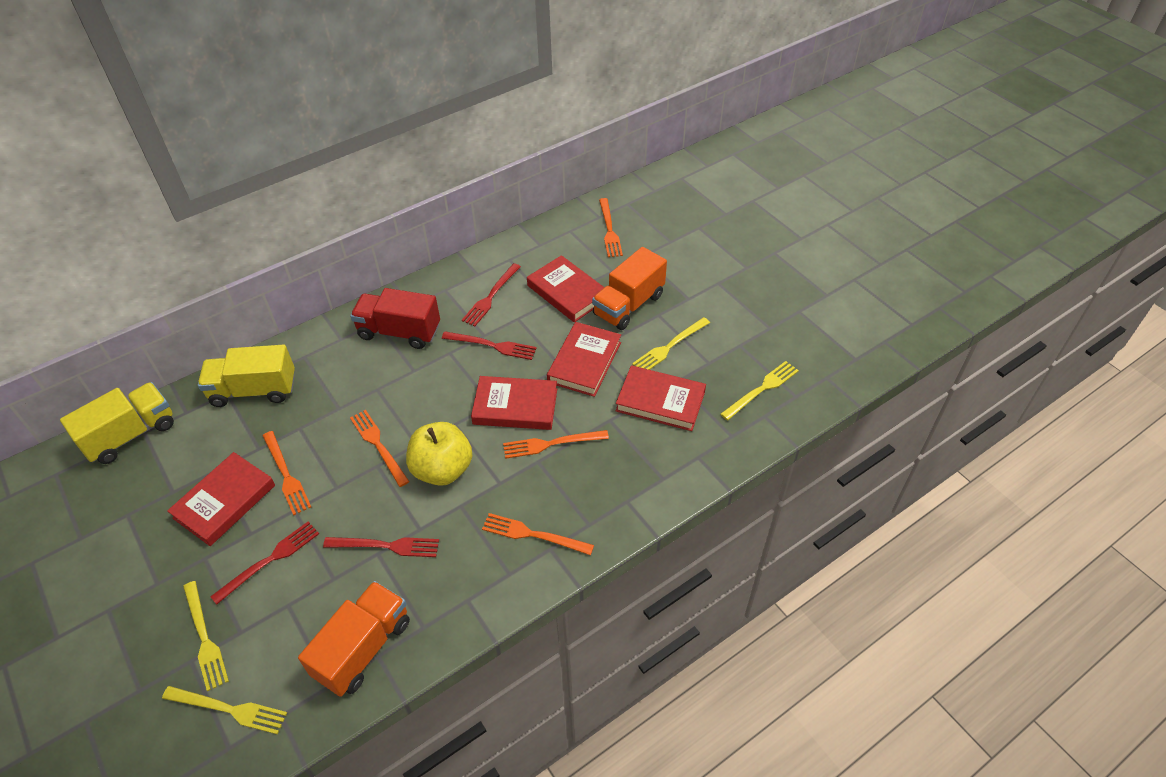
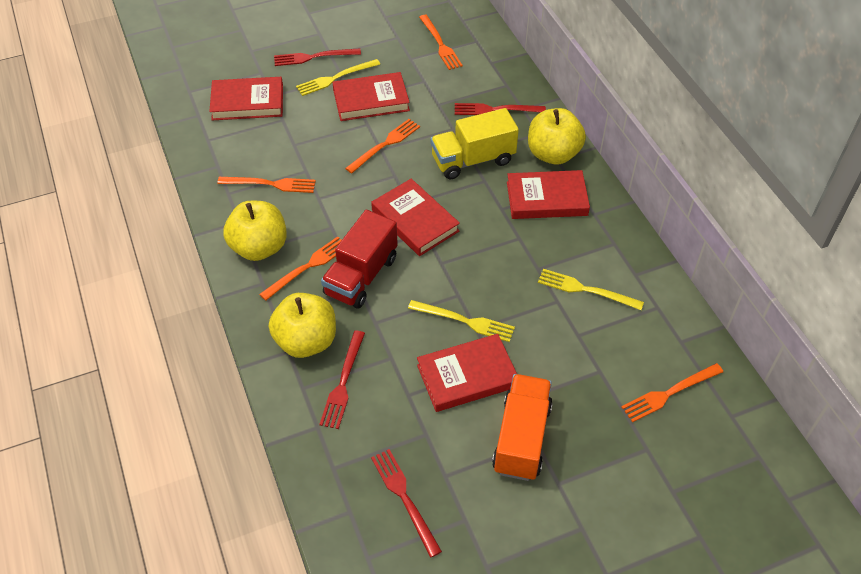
orange truck: 2 -> 1
yellow apple: 1 -> 3
yellow fork: 4 -> 3
yellow truck: 2 -> 1

